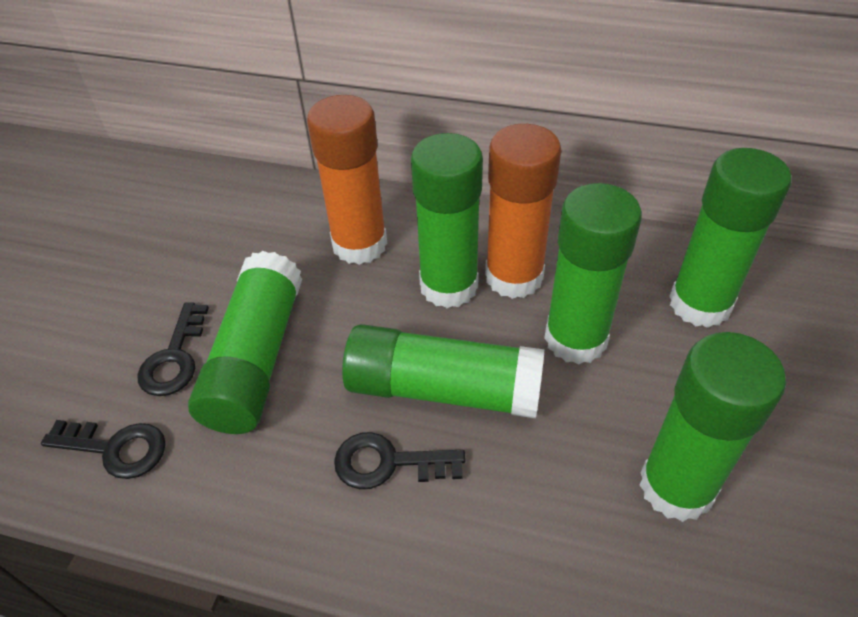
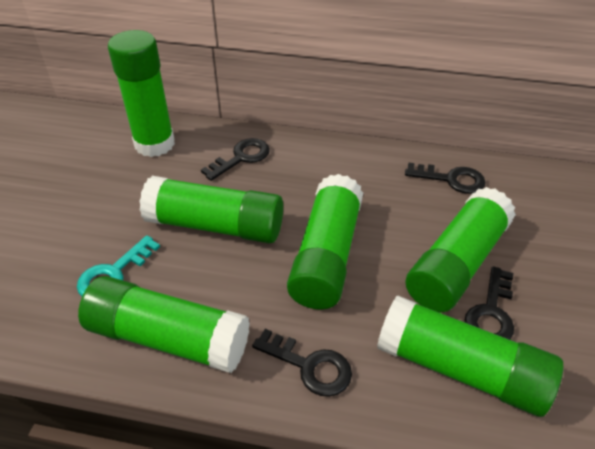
black key: 3 -> 4
orange glue stick: 2 -> 0
turquoise key: 0 -> 1

